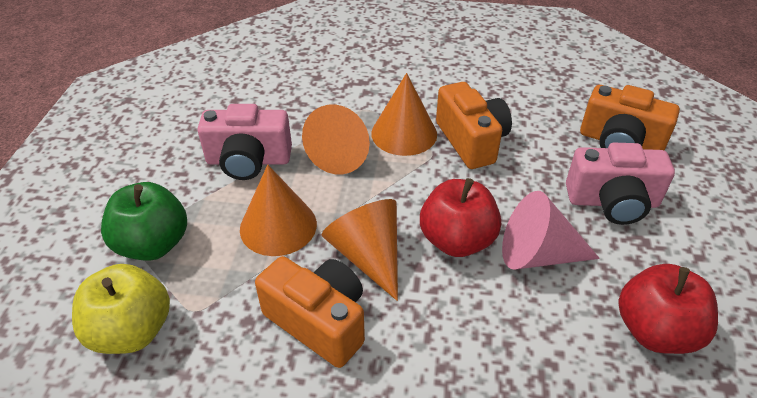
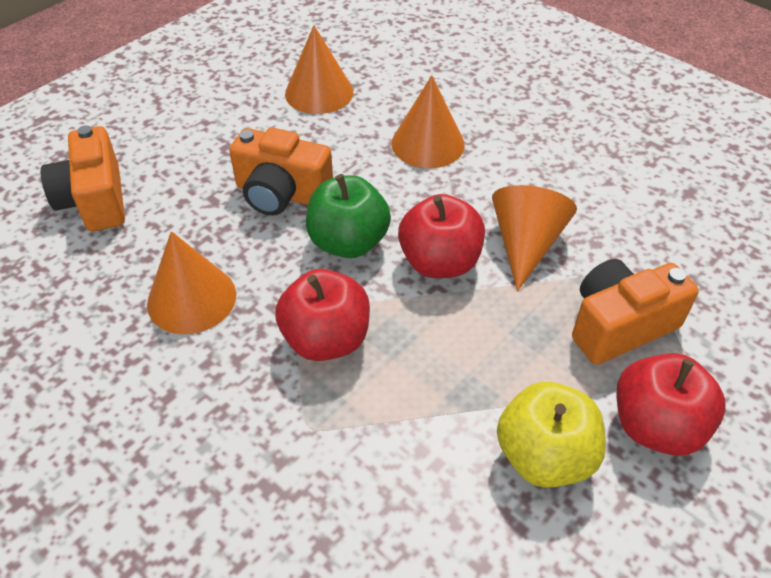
pink camera: 2 -> 0
pink cone: 1 -> 0
red apple: 2 -> 3

